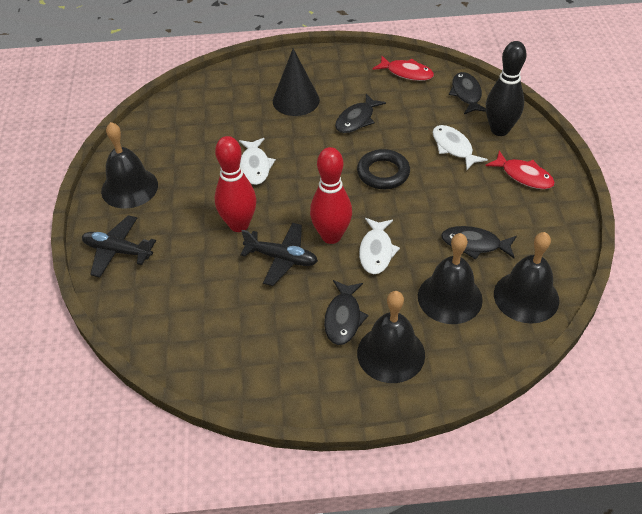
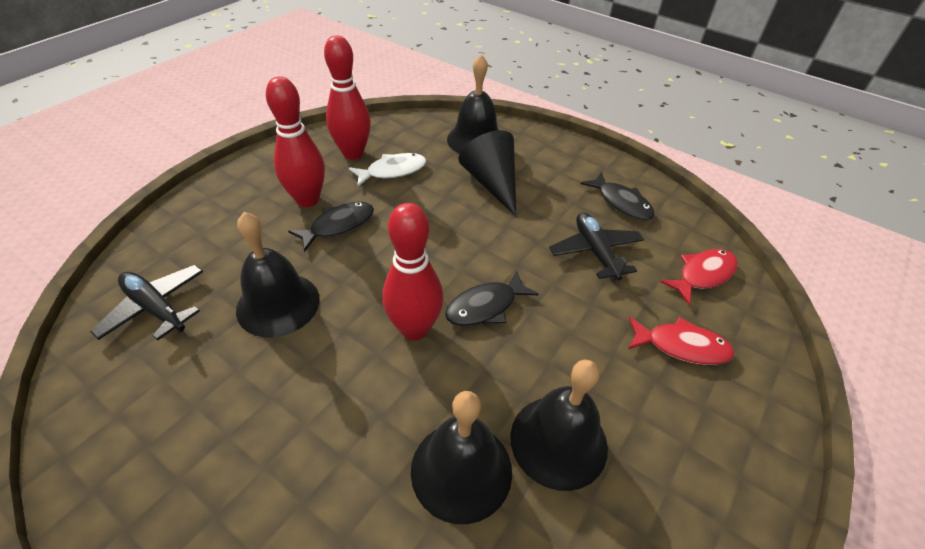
black bowling pin: 1 -> 0
black fish: 4 -> 3
black ring: 1 -> 0
red bowling pin: 2 -> 3
white fish: 3 -> 1

